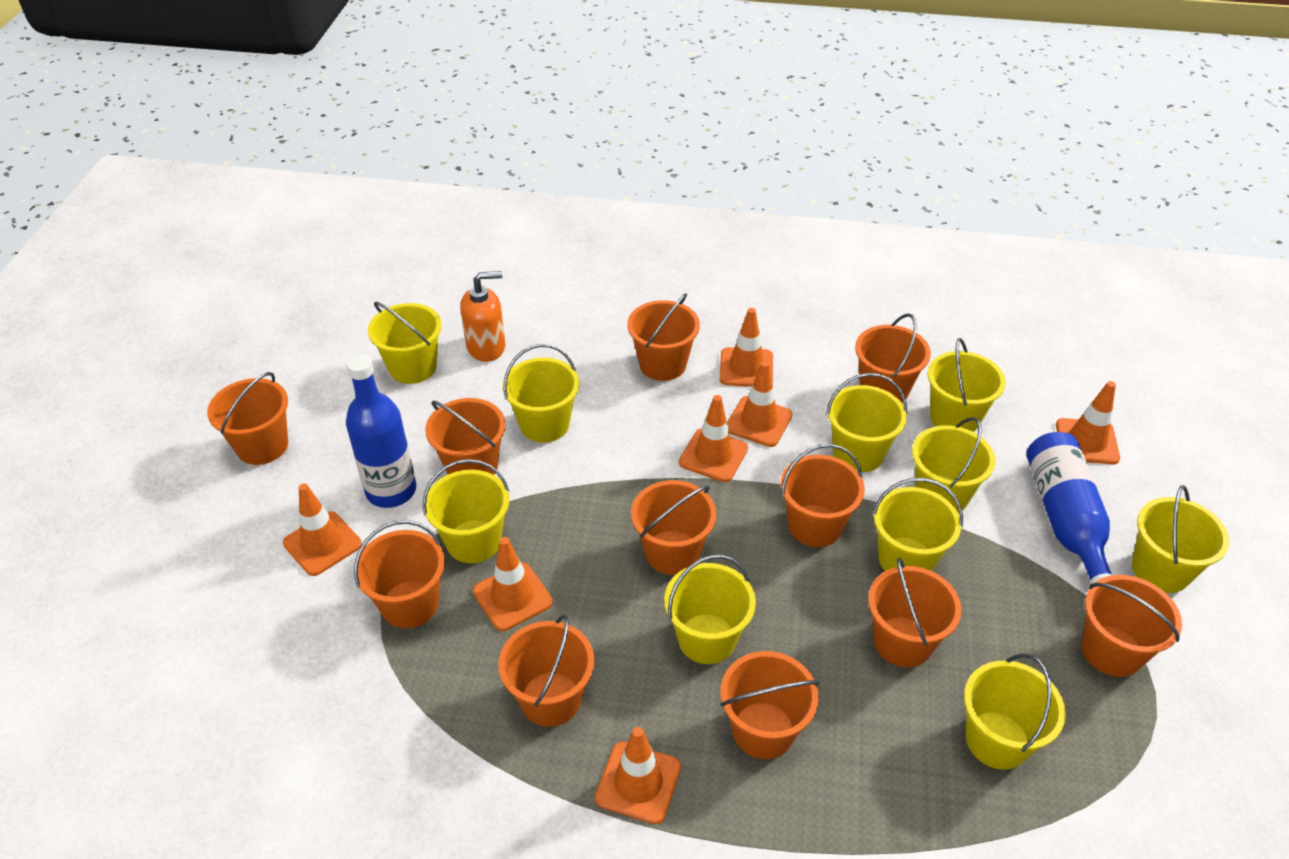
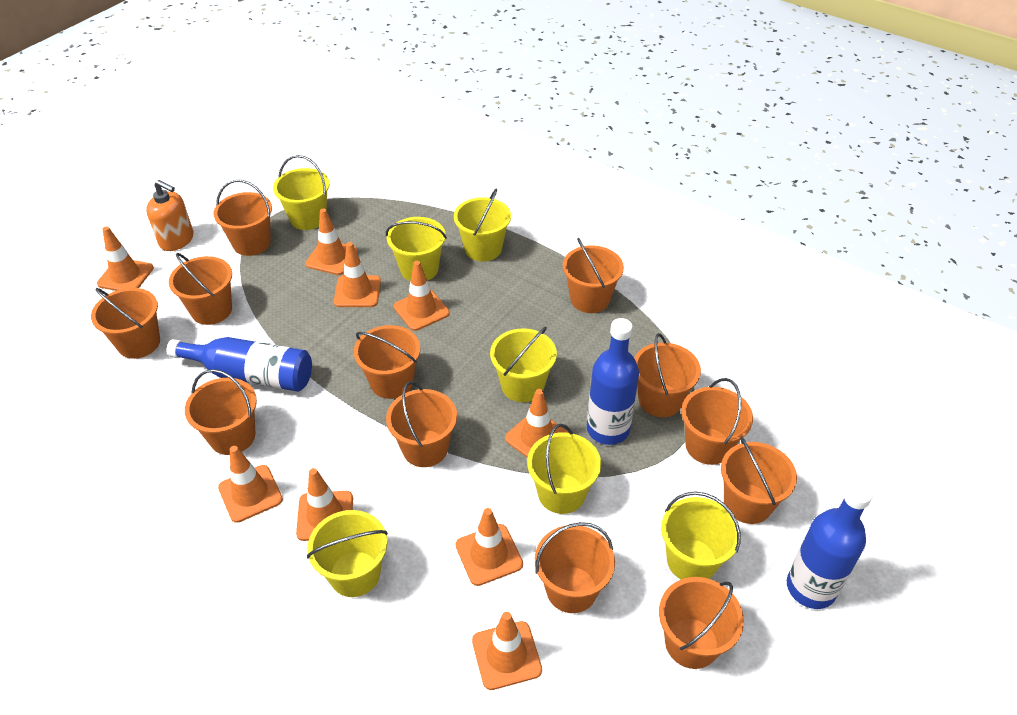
blue bottle: 2 -> 3
orange bucket: 11 -> 12
orange traffic cone: 7 -> 9
yellow bucket: 10 -> 7

